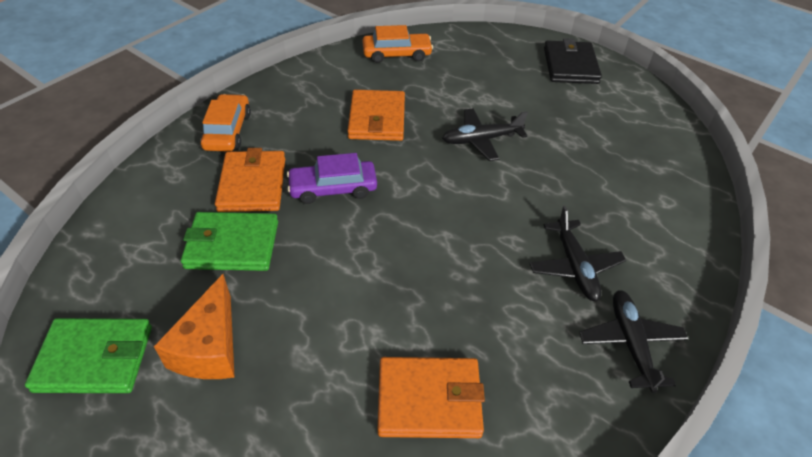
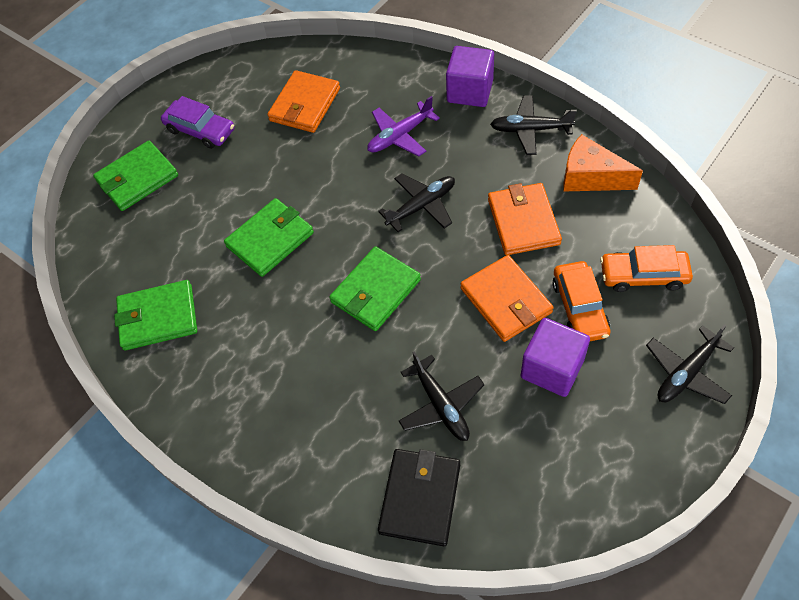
black plane: 3 -> 4
green wallet: 2 -> 4
purple cube: 0 -> 2
purple plane: 0 -> 1

